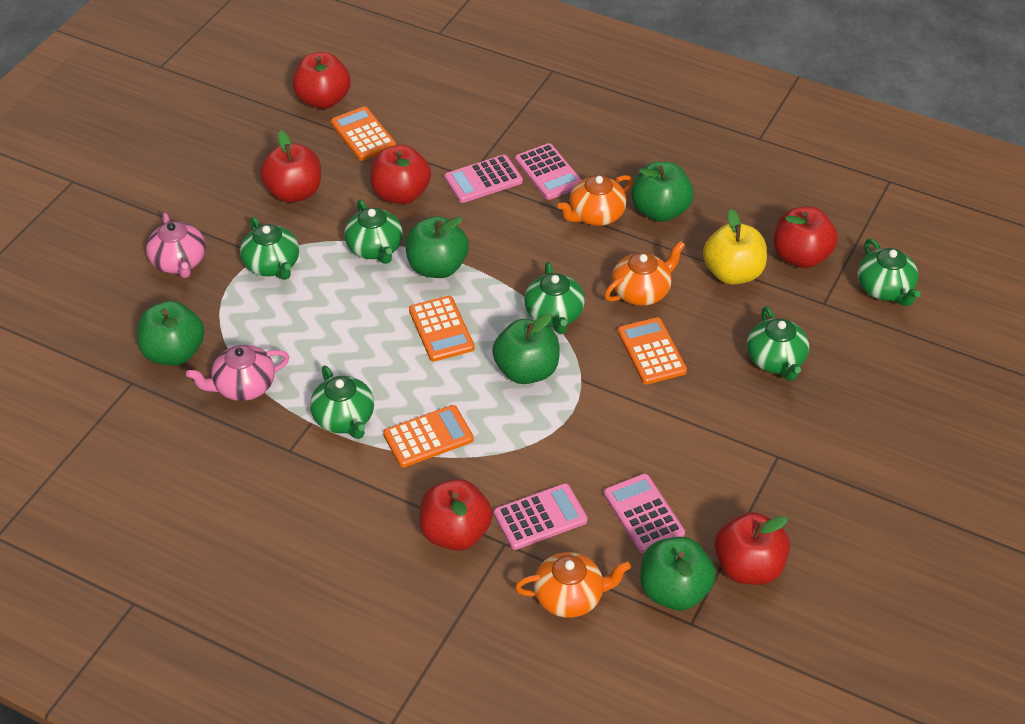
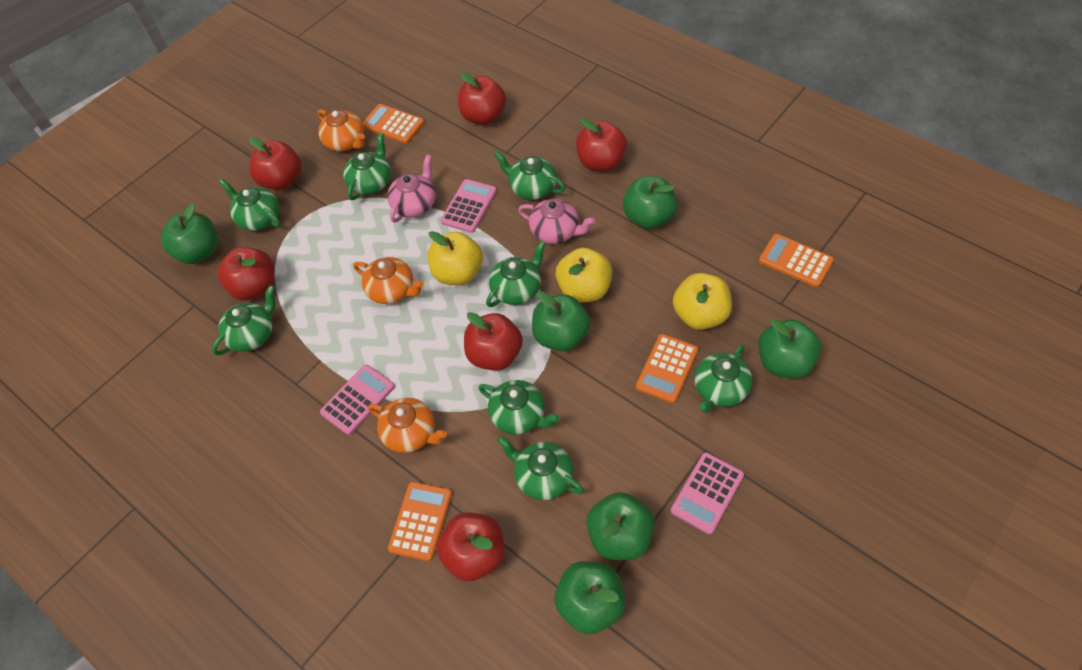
green apple: 5 -> 6
green teapot: 6 -> 8
pink calculator: 4 -> 3
yellow apple: 1 -> 3

